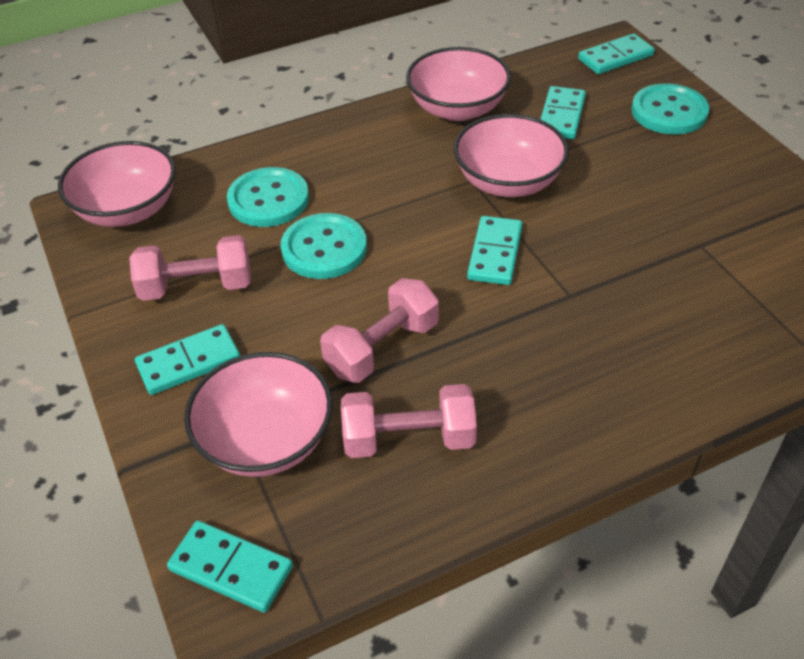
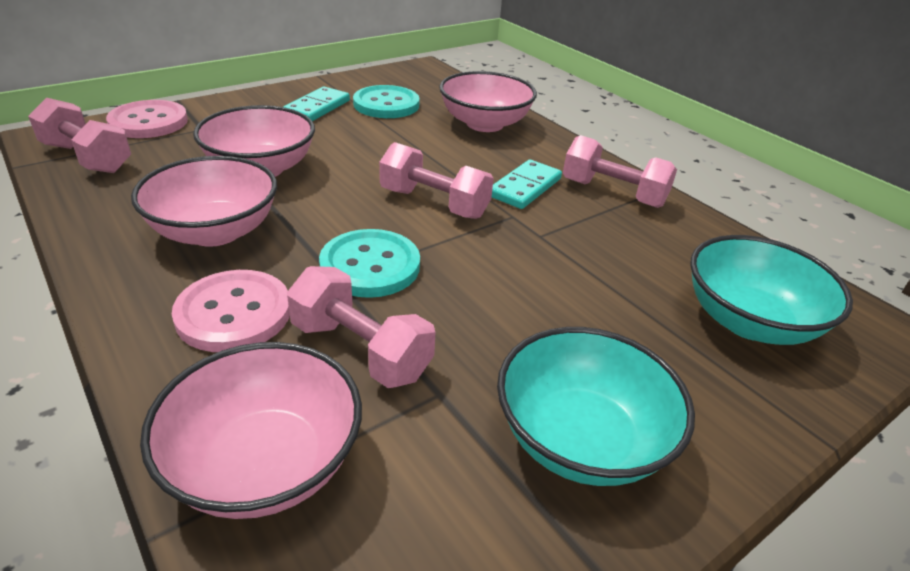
pink button: 0 -> 2
pink dumbbell: 3 -> 4
turquoise bowl: 0 -> 2
turquoise button: 3 -> 2
turquoise domino: 5 -> 2

